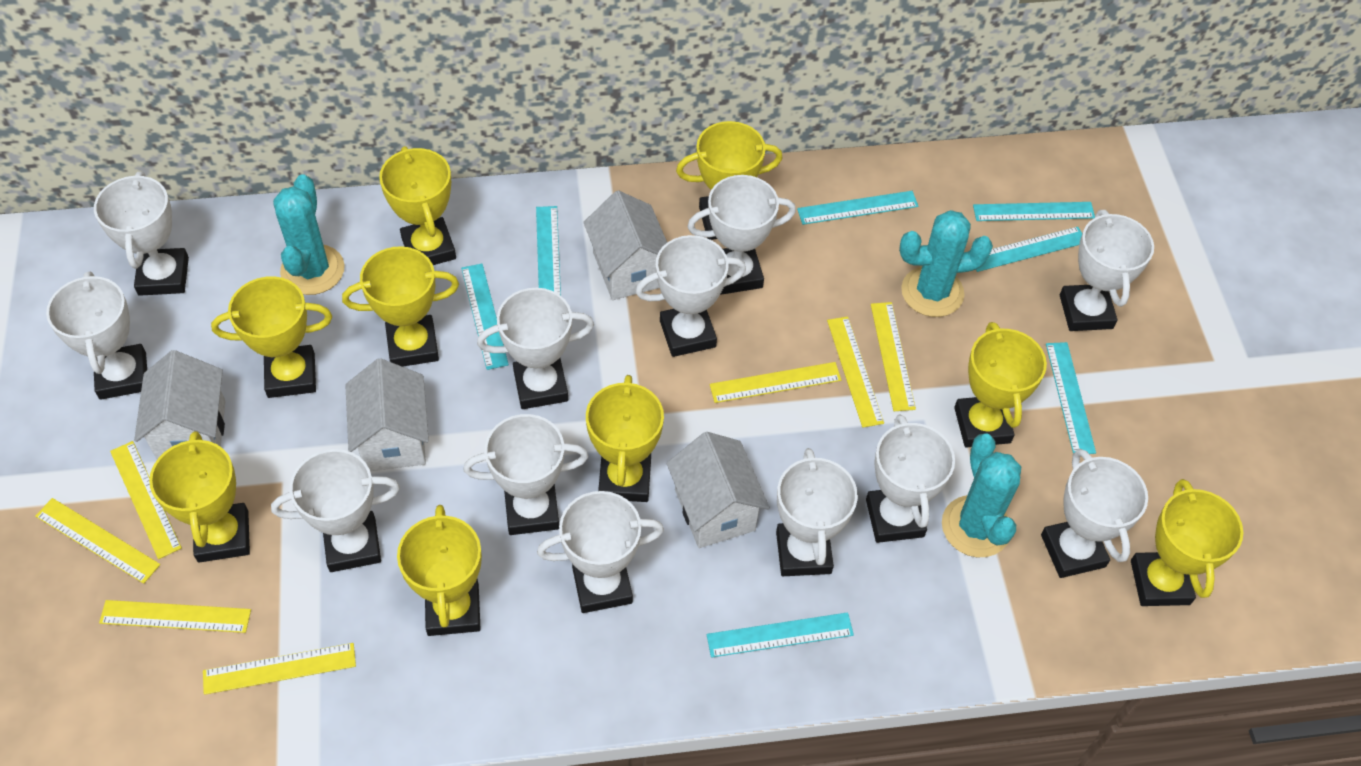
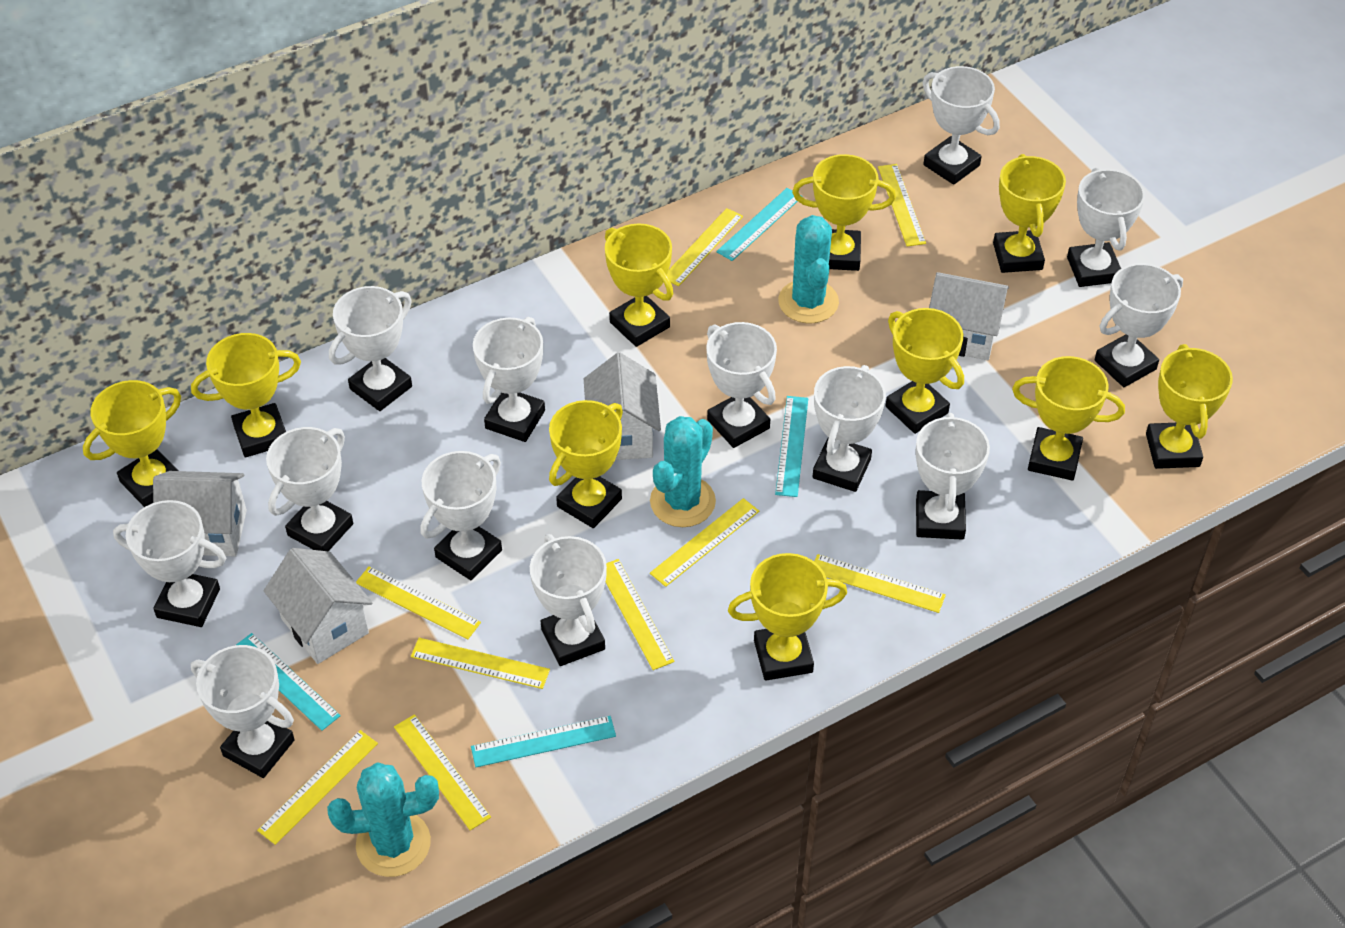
turquoise ruler: 7 -> 4
white trophy: 12 -> 13
yellow ruler: 7 -> 9
yellow trophy: 9 -> 10

